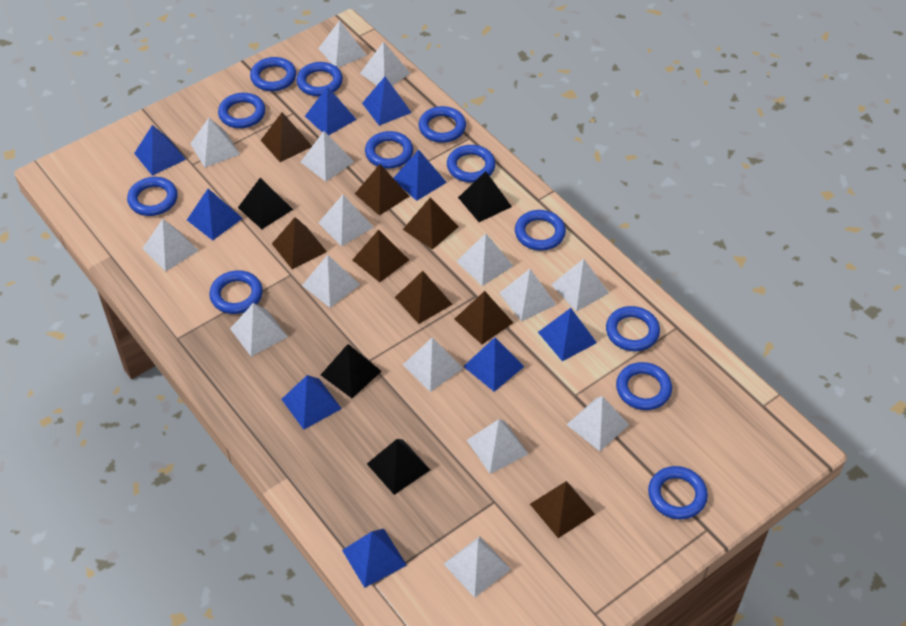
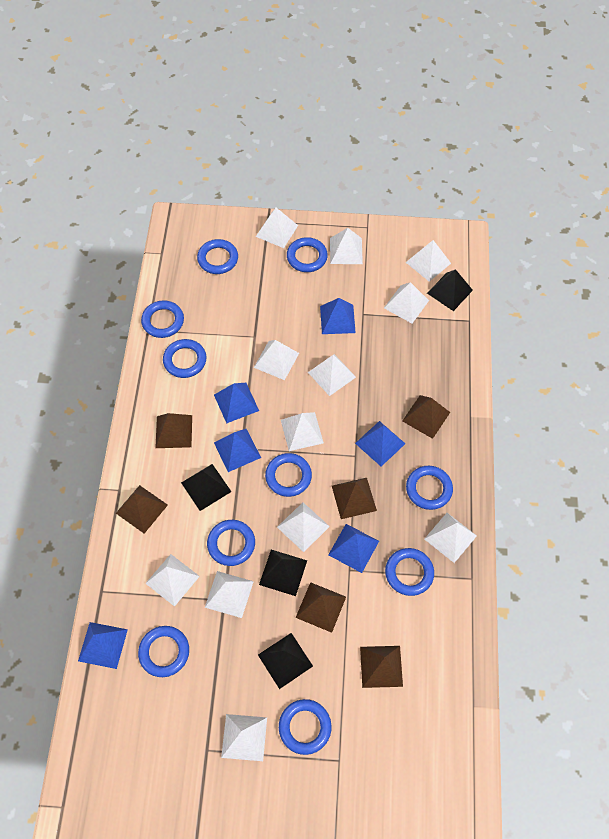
blue pyramid: 9 -> 6
blue ring: 12 -> 10
brown pyramid: 8 -> 6
white pyramid: 15 -> 12

